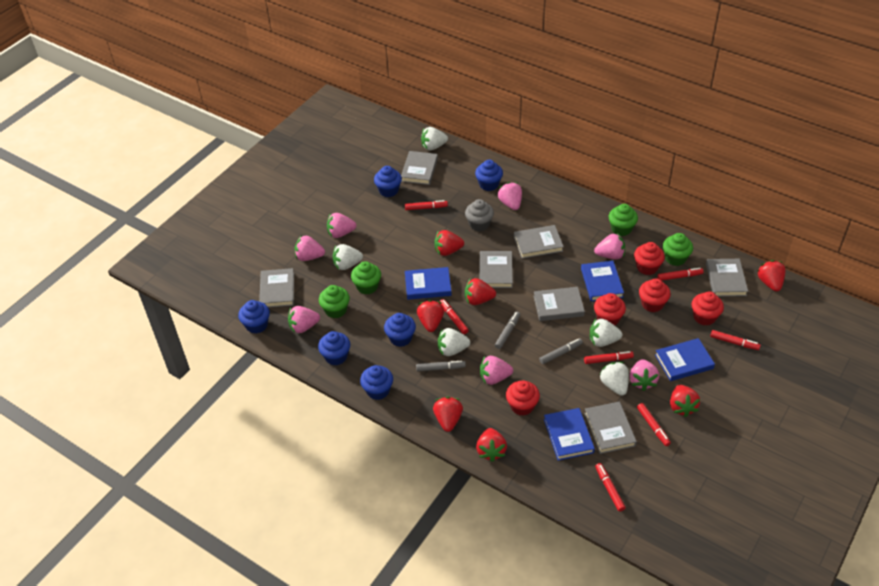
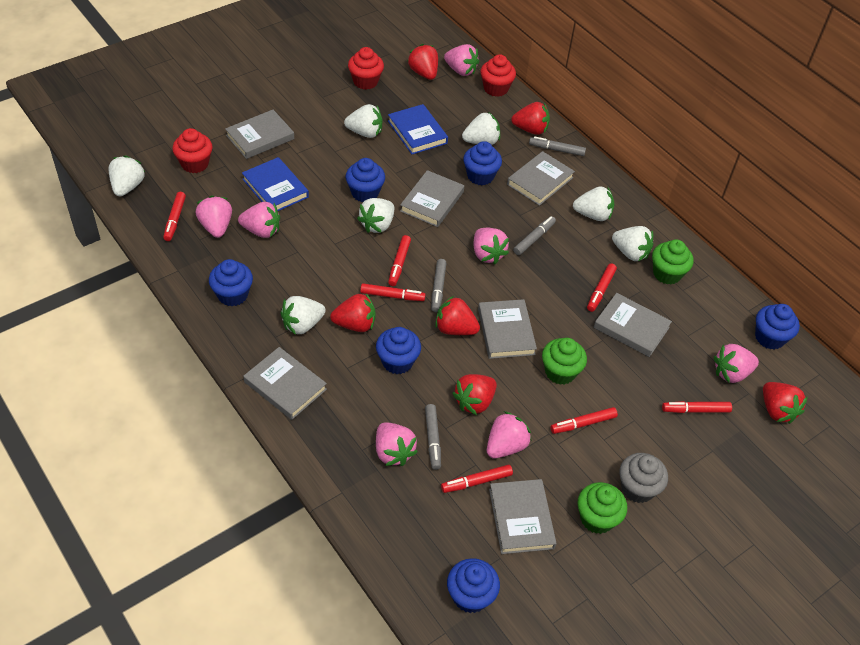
blue book: 4 -> 2
green cupcake: 4 -> 3
grey marker: 3 -> 4
red cupcake: 5 -> 3
red strawberry: 7 -> 6
white strawberry: 5 -> 7

